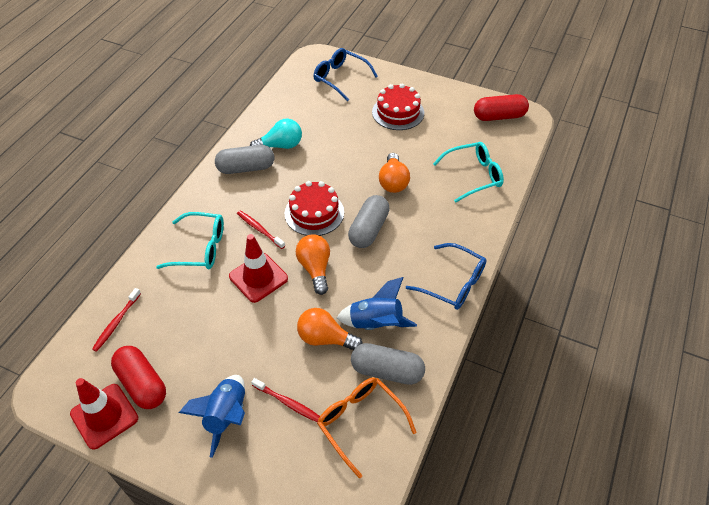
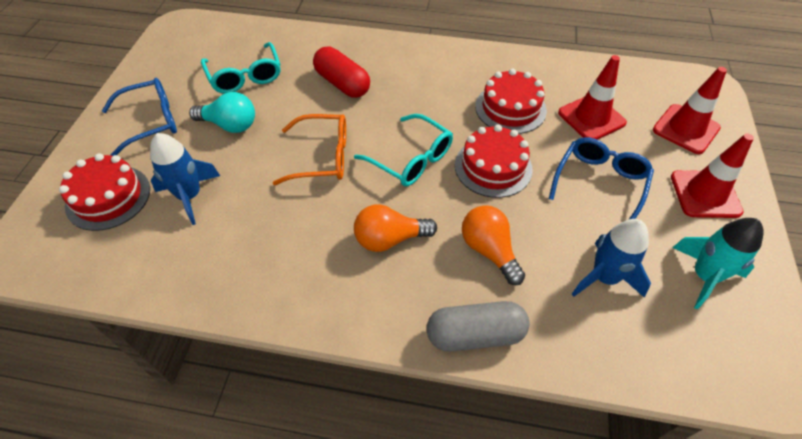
grey capsule: 3 -> 1
orange light bulb: 3 -> 2
red cake: 2 -> 3
red capsule: 2 -> 1
red toothbrush: 3 -> 0
red traffic cone: 2 -> 3
turquoise rocket: 0 -> 1

